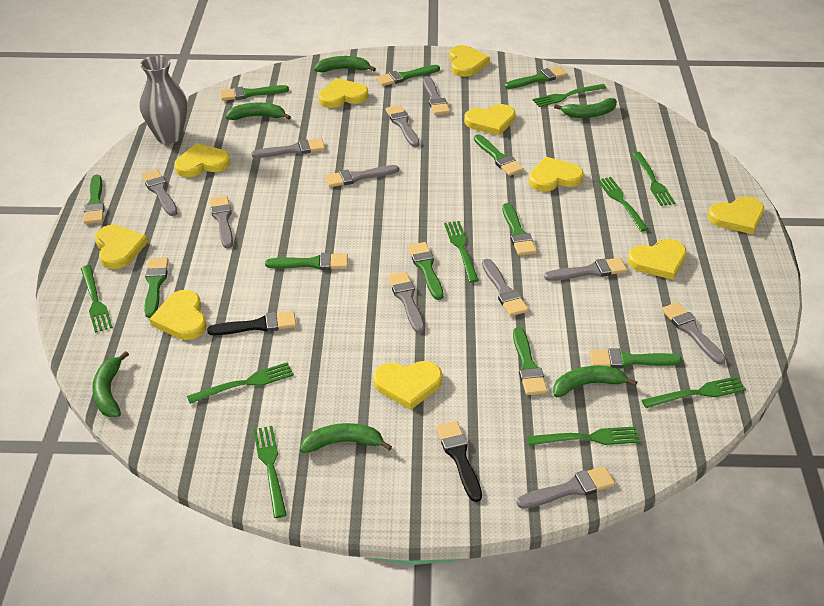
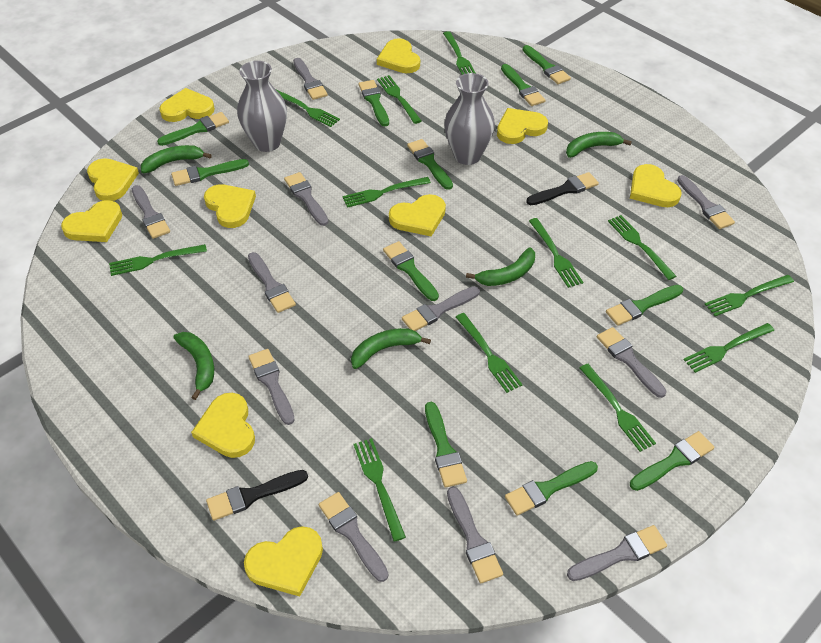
green banana: 6 -> 5
green fork: 9 -> 12
grey vase: 1 -> 2

